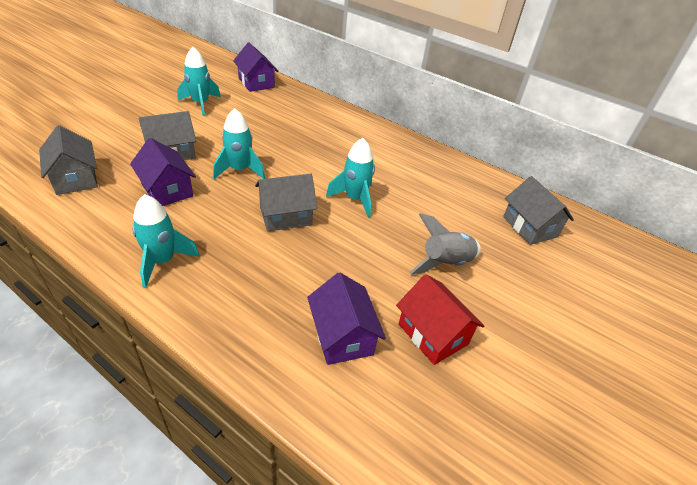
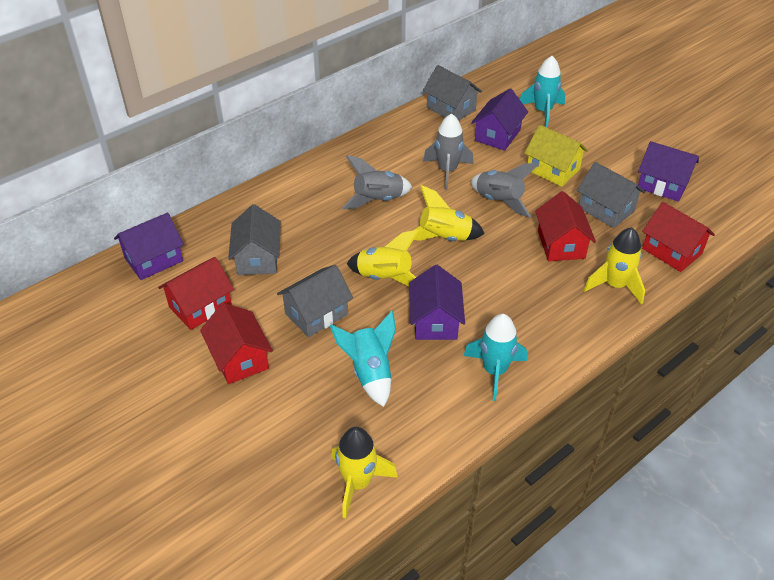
grey rocket: 1 -> 3
purple house: 3 -> 4
red house: 1 -> 4
turquoise rocket: 4 -> 3
yellow house: 0 -> 1
yellow rocket: 0 -> 4

